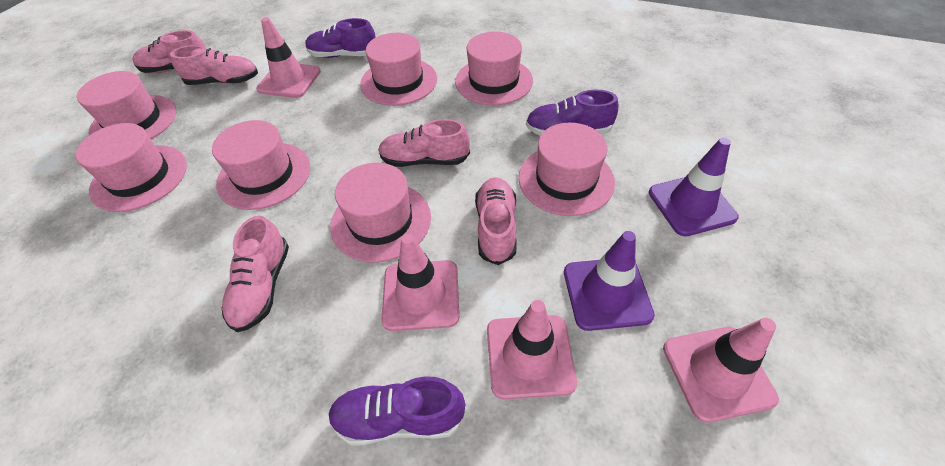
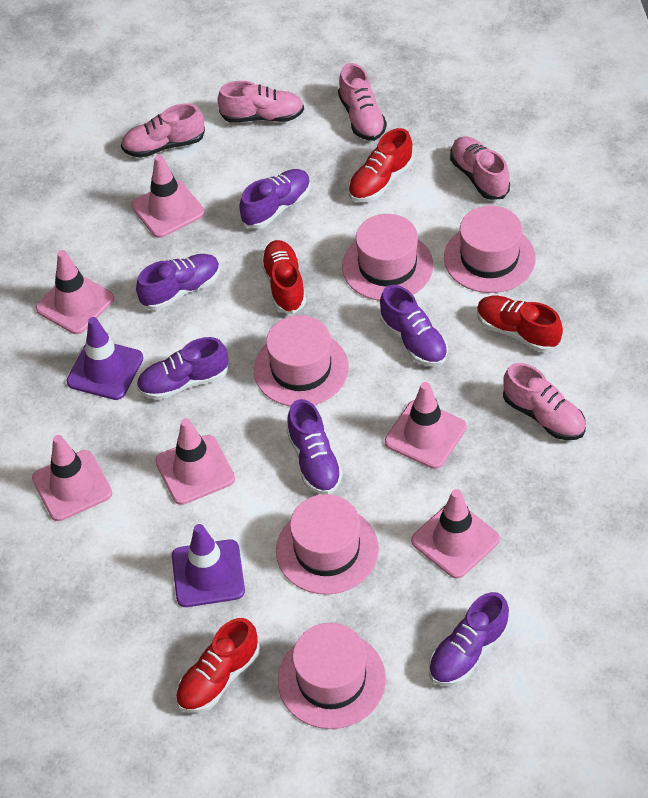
pink hat: 7 -> 5
pink traffic cone: 4 -> 6
purple shoe: 3 -> 6
red shoe: 0 -> 4

